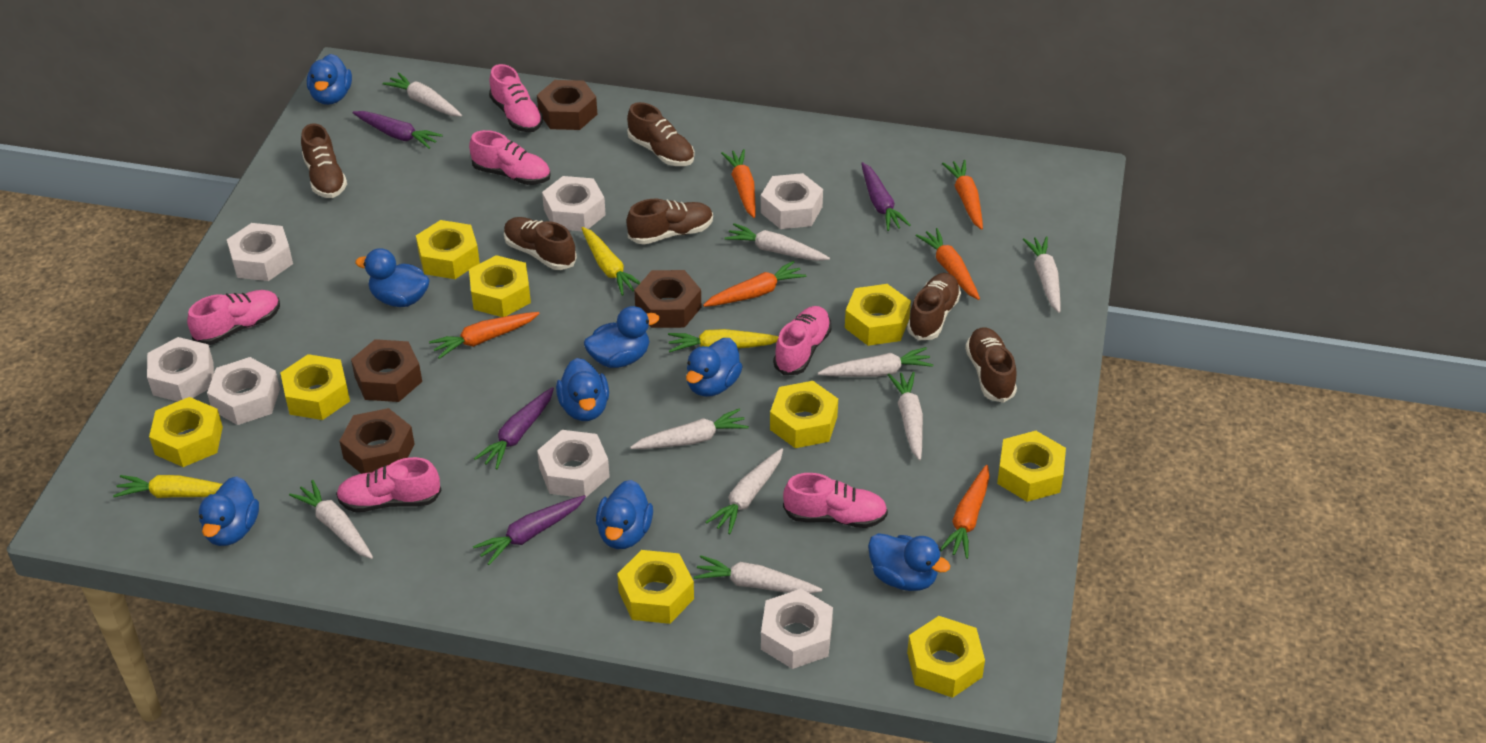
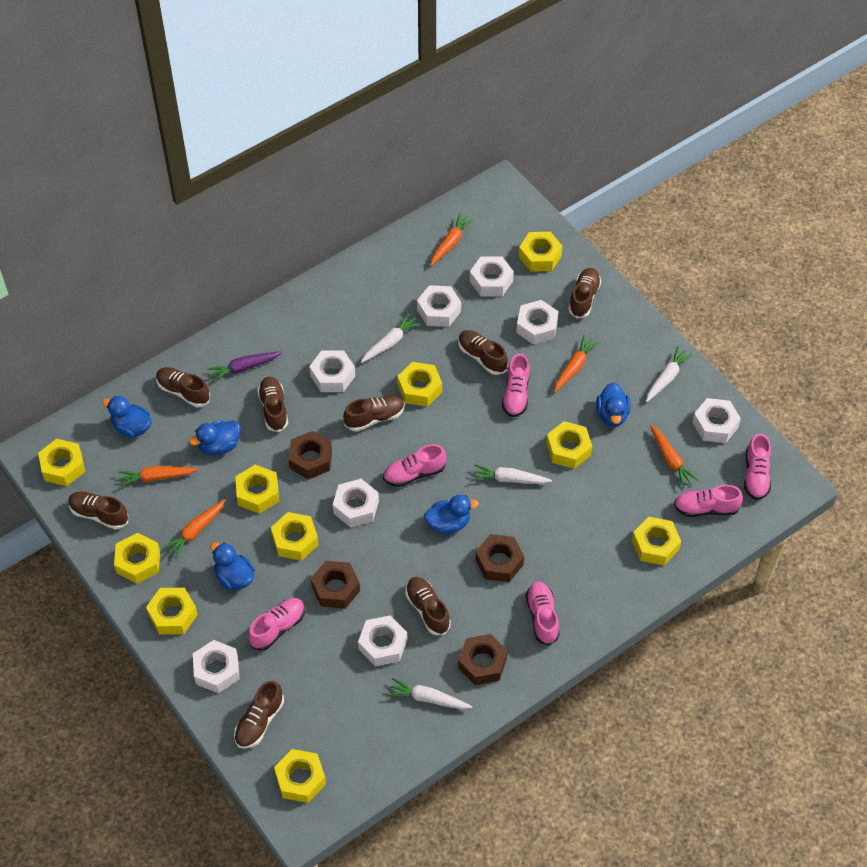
blue duck: 8 -> 5
brown shoe: 6 -> 8
orange carrot: 6 -> 5
purple carrot: 4 -> 1
white carrot: 9 -> 4
white nut: 7 -> 8
yellow carrot: 3 -> 0
yellow nut: 9 -> 10

